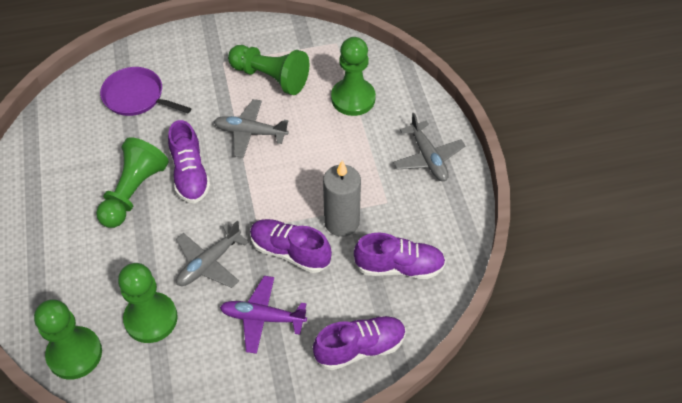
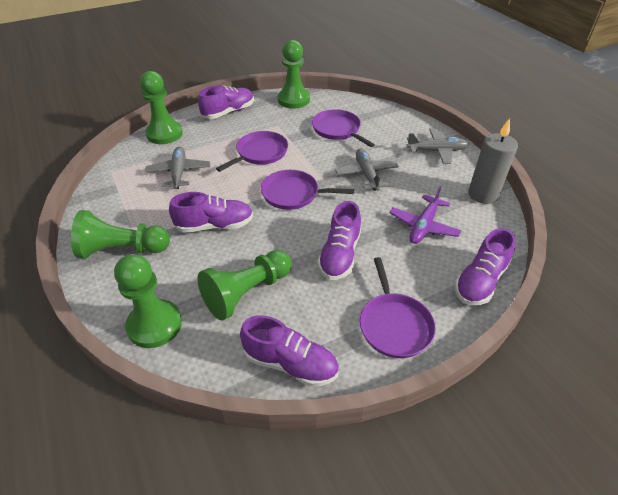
purple pan: 1 -> 4
purple shoe: 4 -> 5

